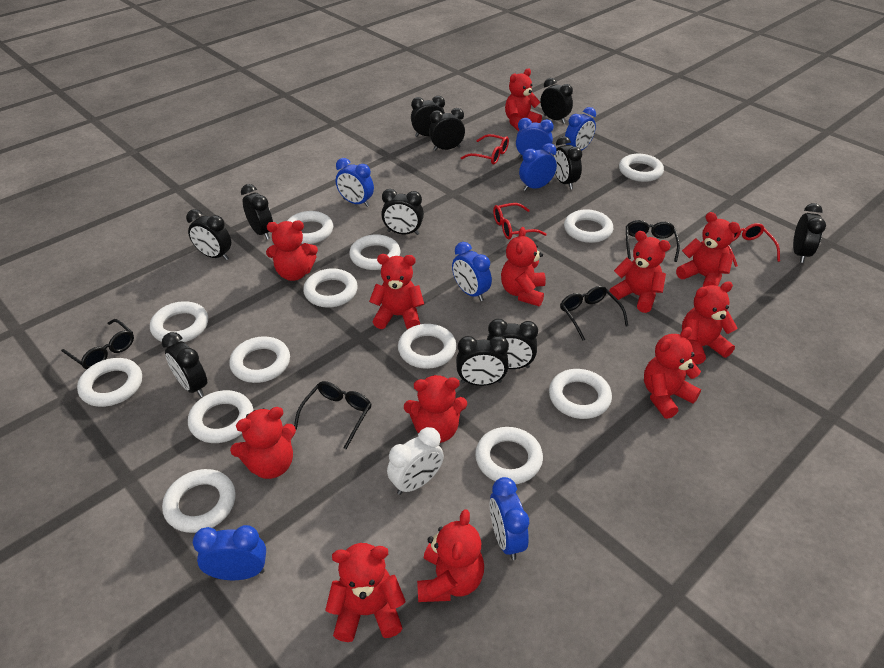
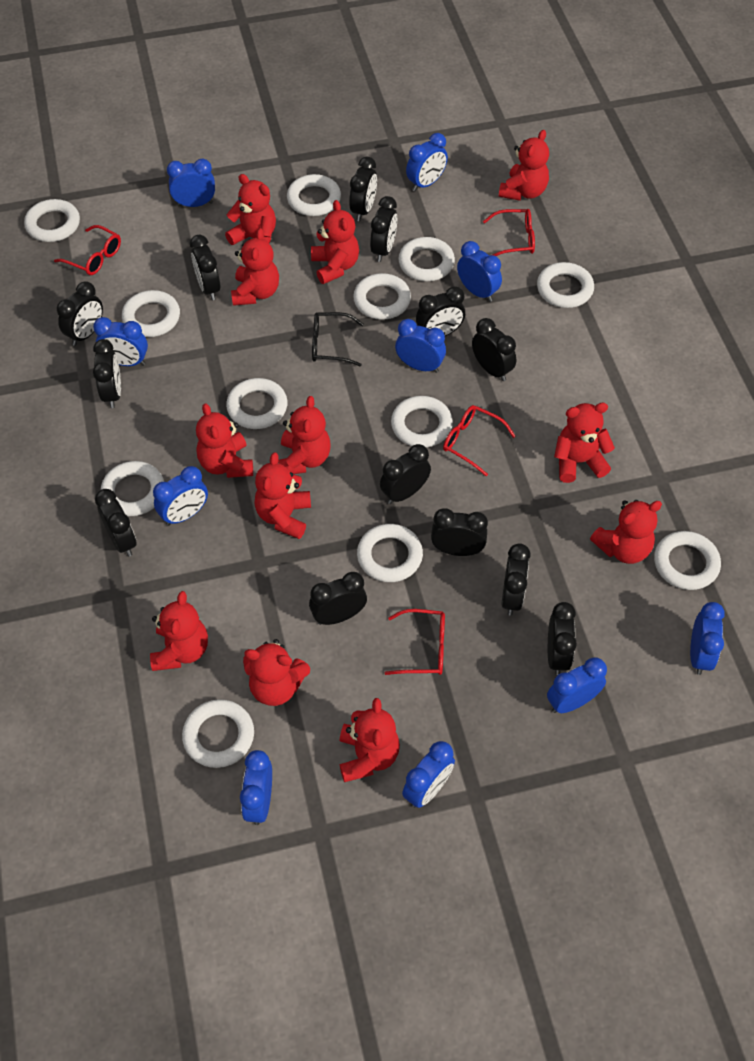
black clock: 11 -> 13
black glasses: 4 -> 1
blue clock: 7 -> 10
red glasses: 3 -> 4
white clock: 1 -> 0
white ring: 13 -> 12

